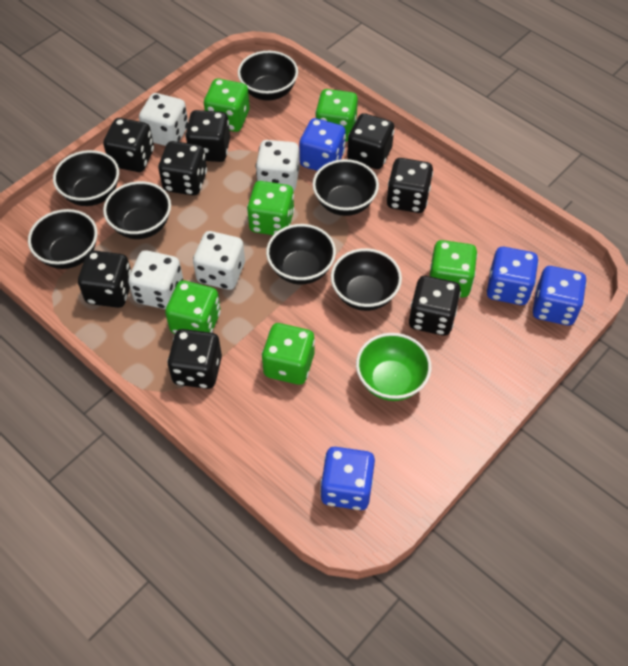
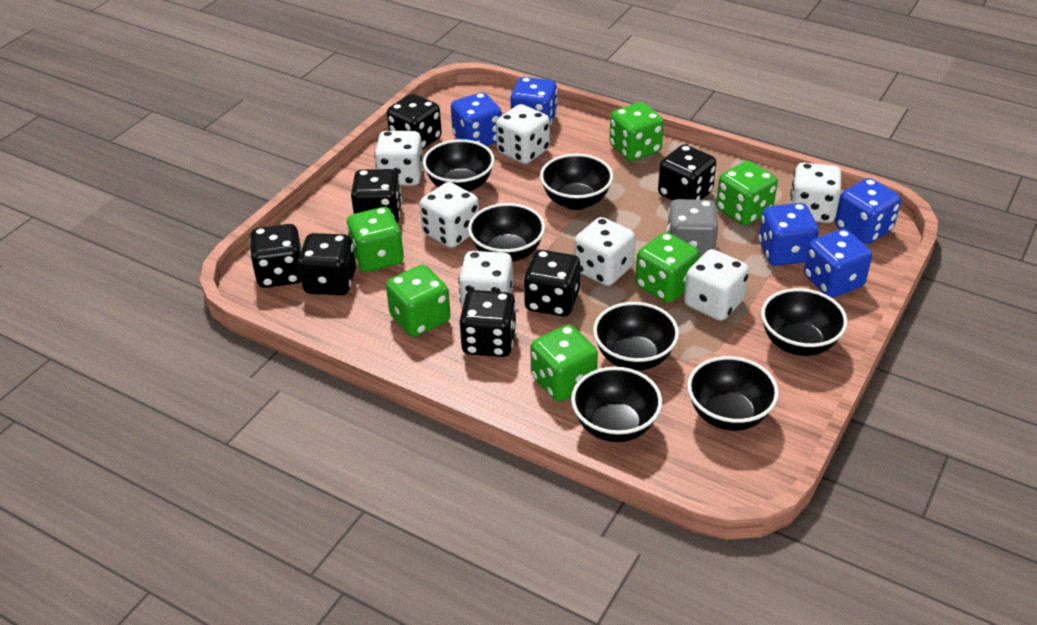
black dice: 8 -> 7
blue dice: 4 -> 5
green bowl: 1 -> 0
grey dice: 0 -> 1
white dice: 4 -> 7

